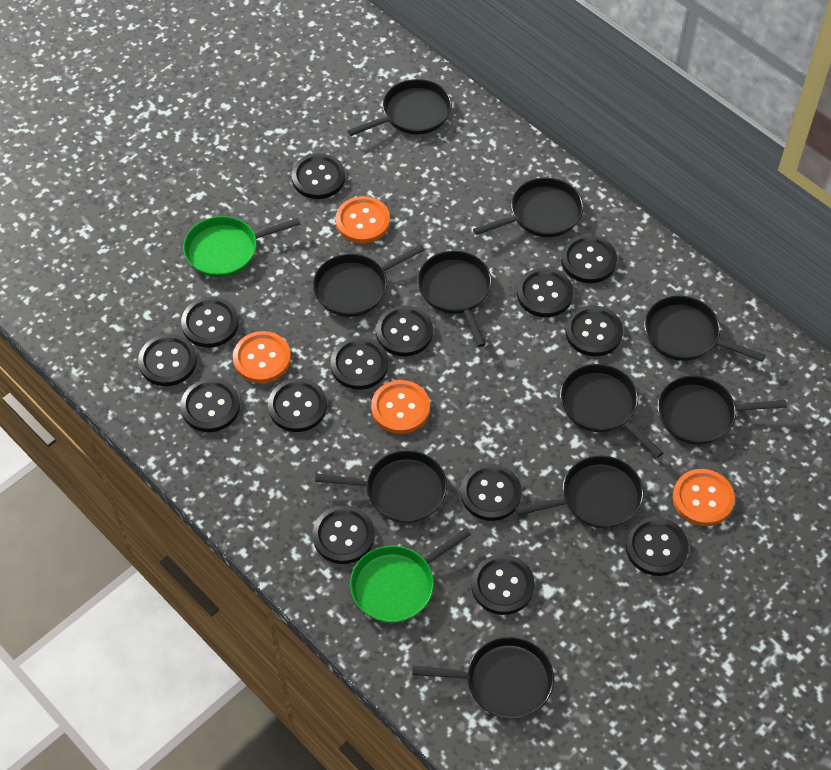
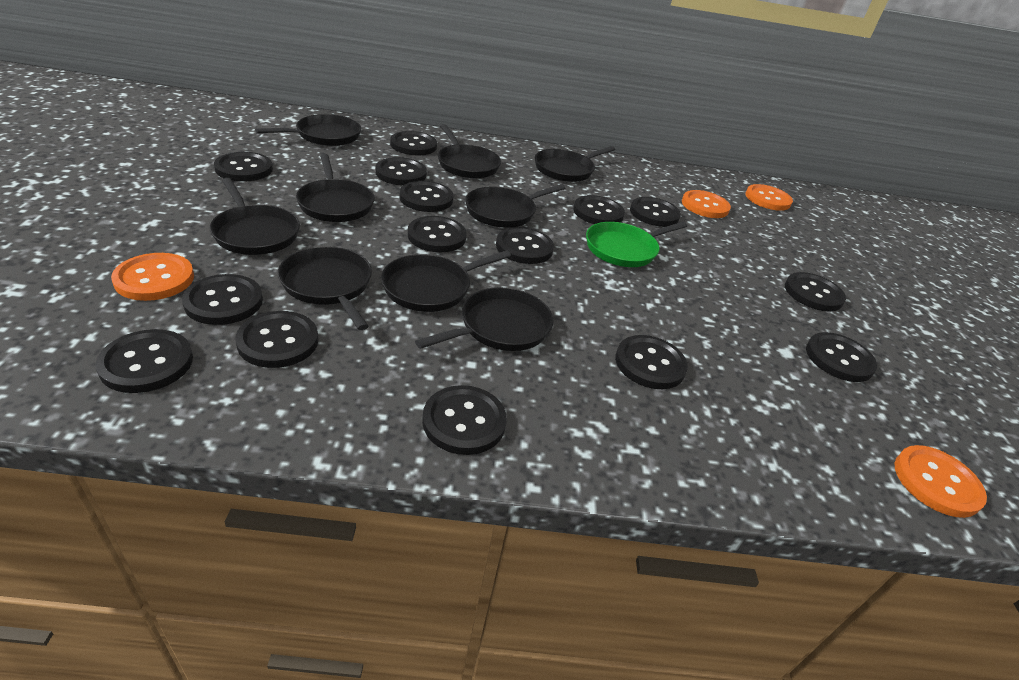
black button: 14 -> 15
black pan: 10 -> 9
green pan: 2 -> 1

